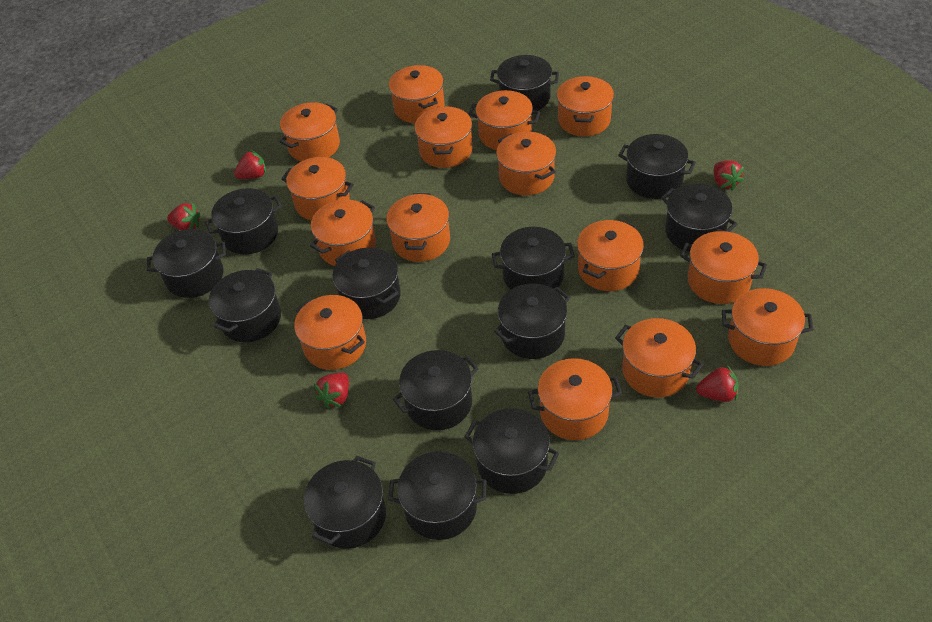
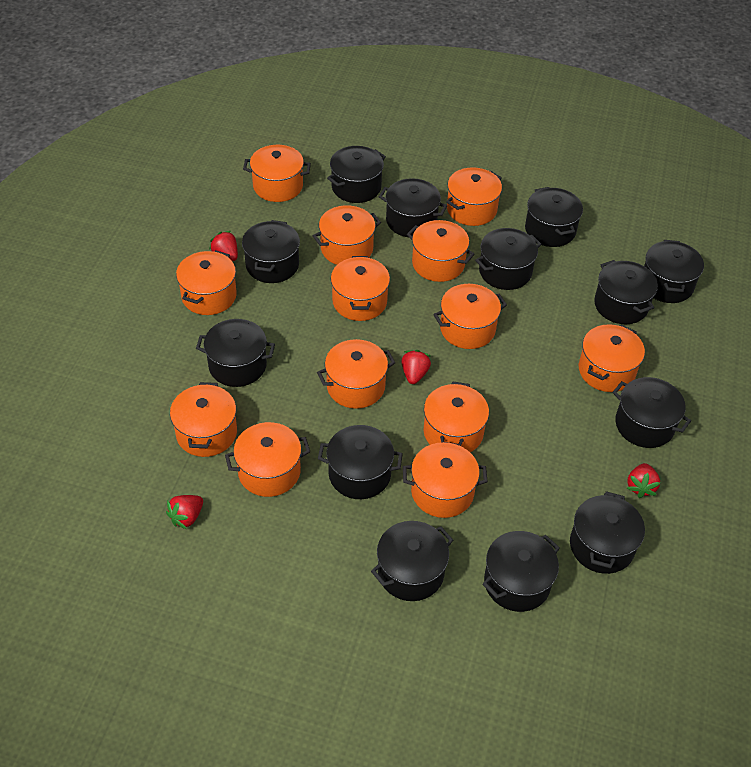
orange pot: 15 -> 13
red strawberry: 5 -> 4

